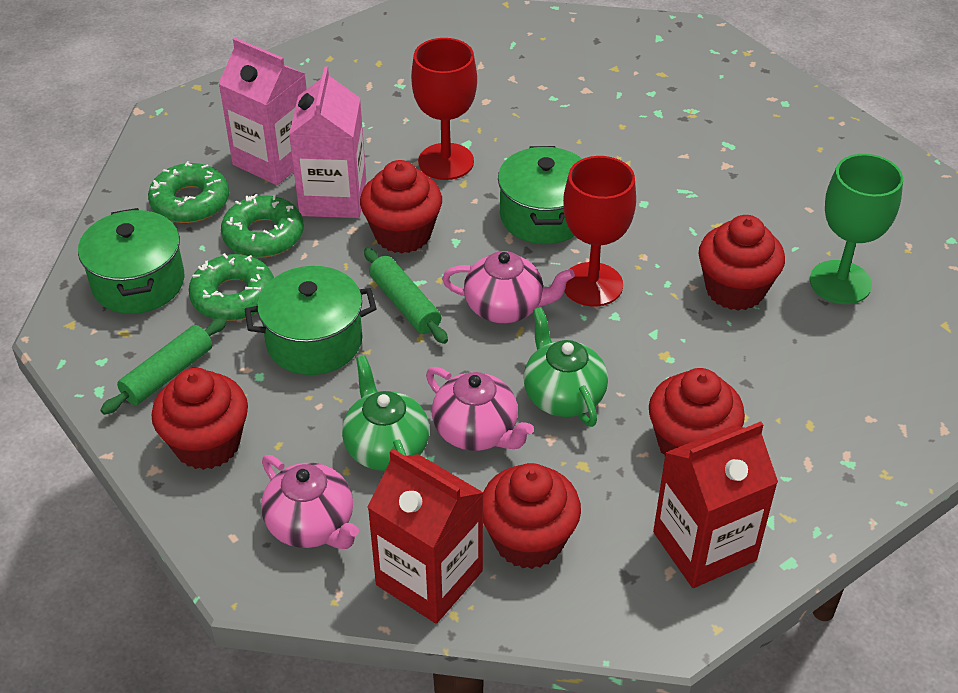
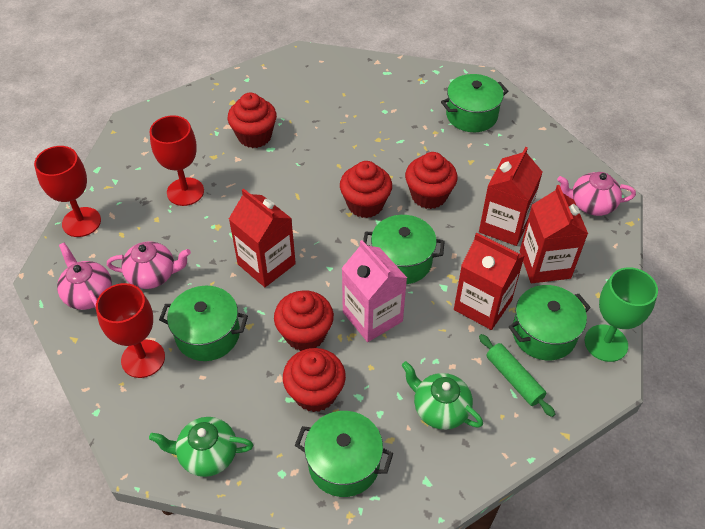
green donut: 3 -> 0
green pot: 3 -> 5
green rolling pin: 2 -> 1
pink carton: 2 -> 1
red carton: 2 -> 4
red goblet: 2 -> 3

